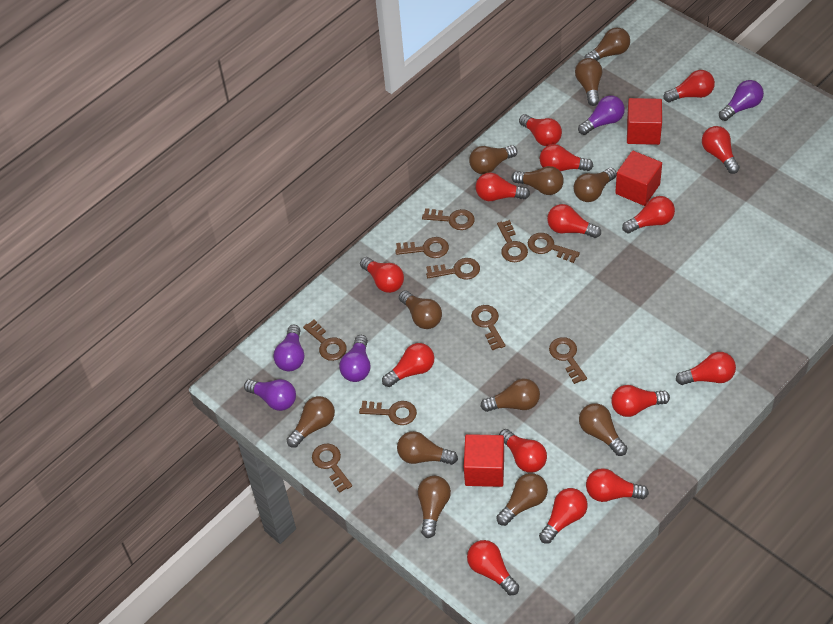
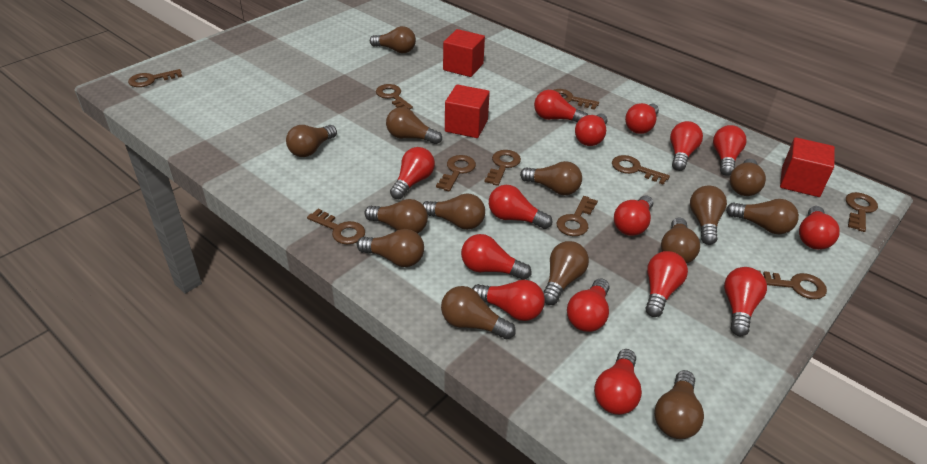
brown light bulb: 12 -> 14
purple light bulb: 5 -> 0

